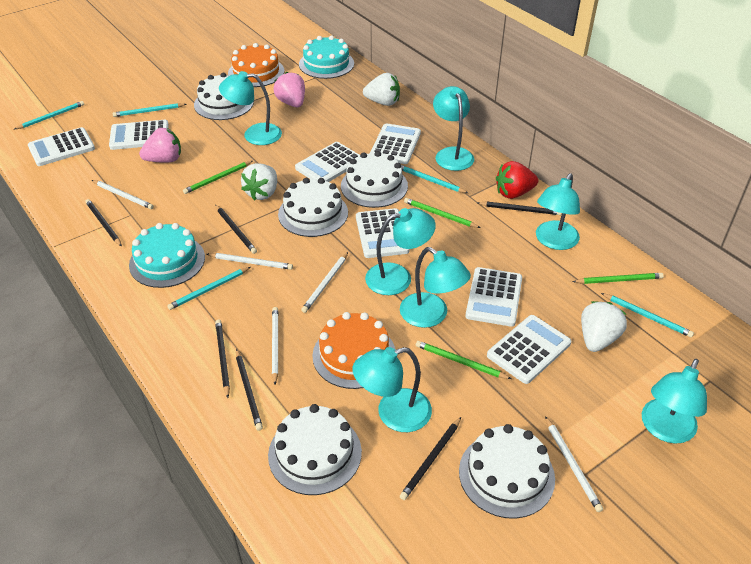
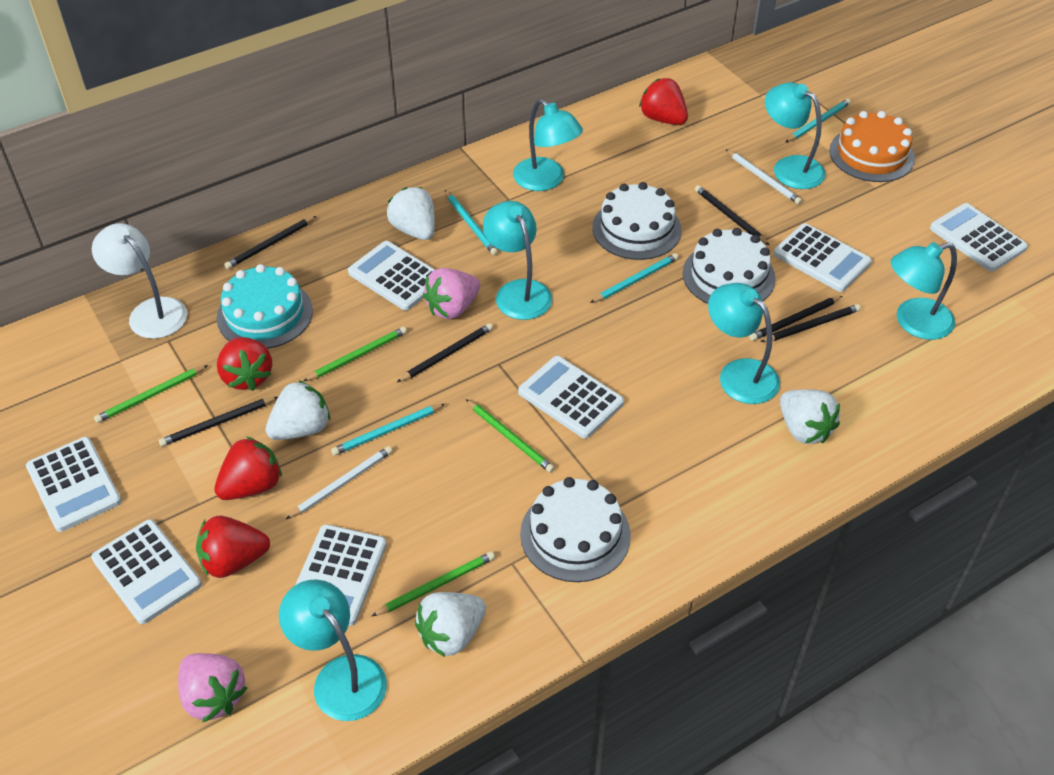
orange cake: 2 -> 1
red strawberry: 1 -> 4
turquoise cake: 2 -> 1
turquoise lamp: 7 -> 6
turquoise pencil: 5 -> 4
white cake: 5 -> 3
white lamp: 0 -> 1
white pencil: 5 -> 2
white strawberry: 3 -> 4

